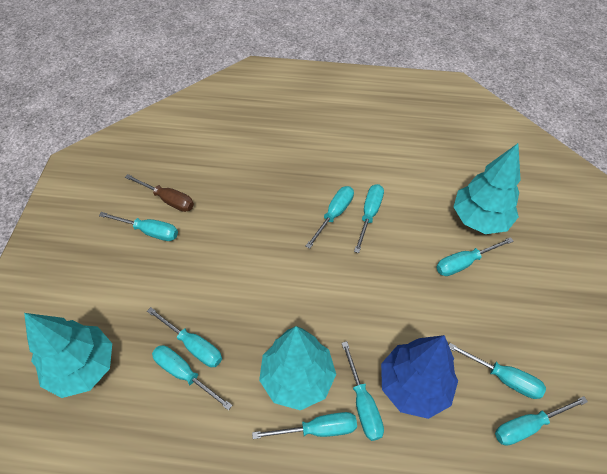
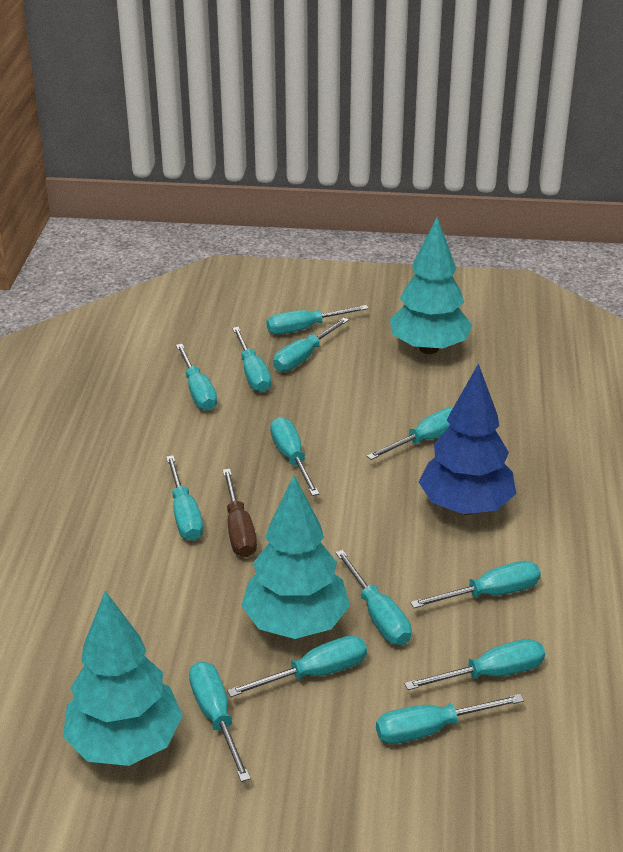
turquoise screwdriver: 10 -> 13

